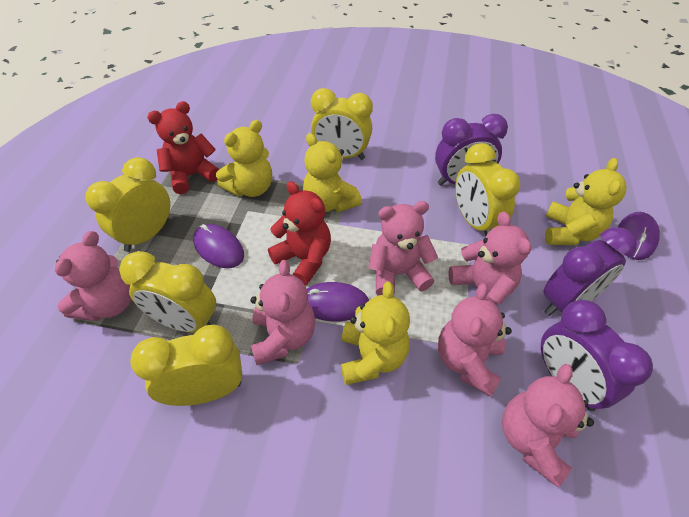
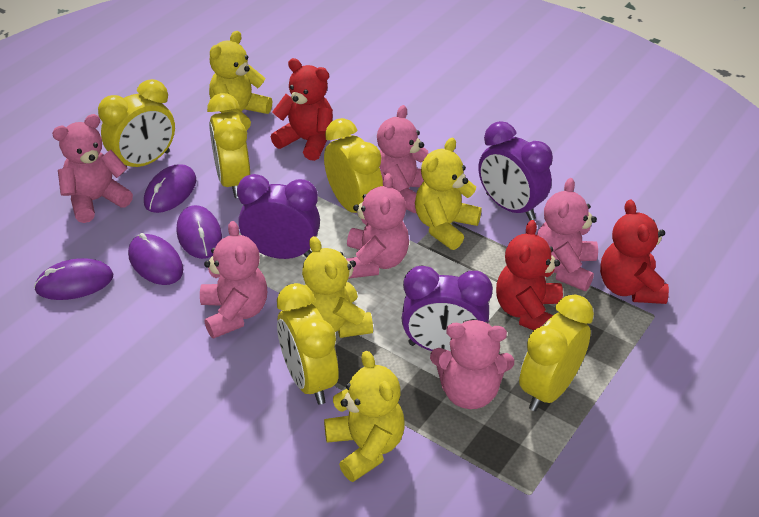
purple mouse: 3 -> 4
red teddy bear: 2 -> 3

